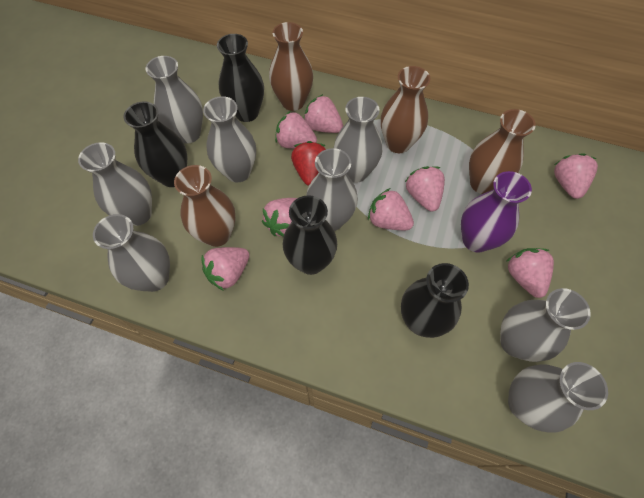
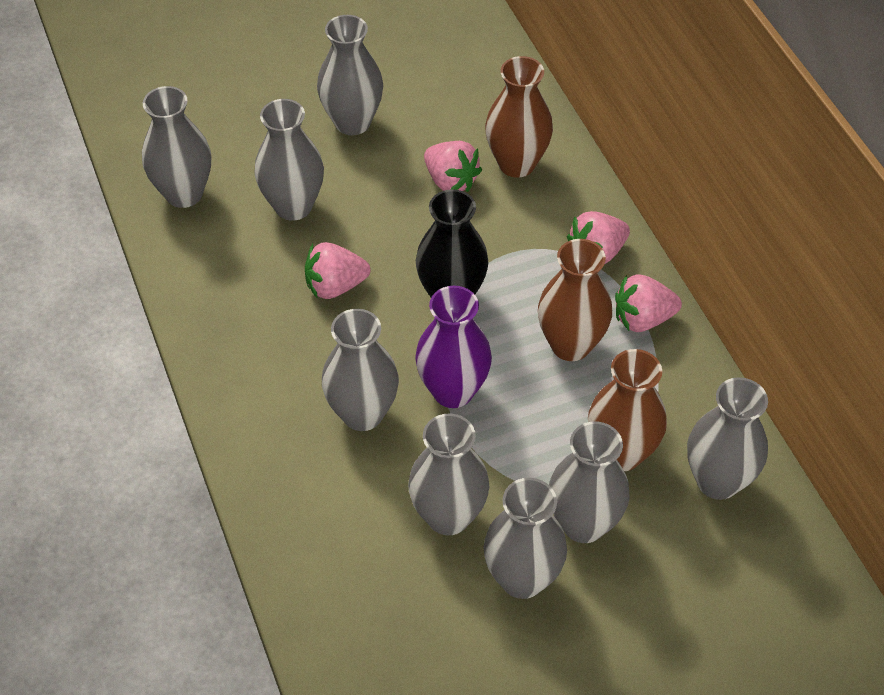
black vase: 4 -> 1
brown vase: 4 -> 3
pink strawberry: 8 -> 4
red strawberry: 1 -> 0

